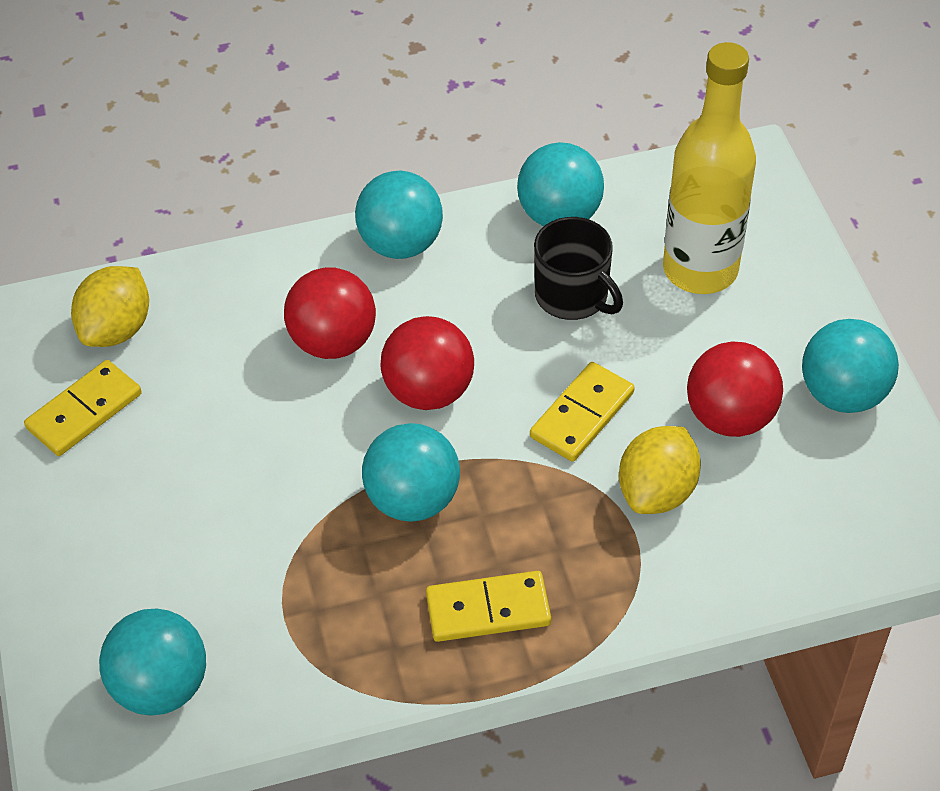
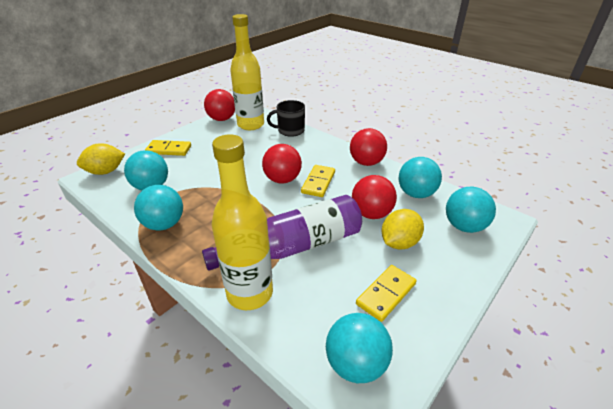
purple bottle: 0 -> 1
red ball: 3 -> 4
yellow bottle: 1 -> 2

